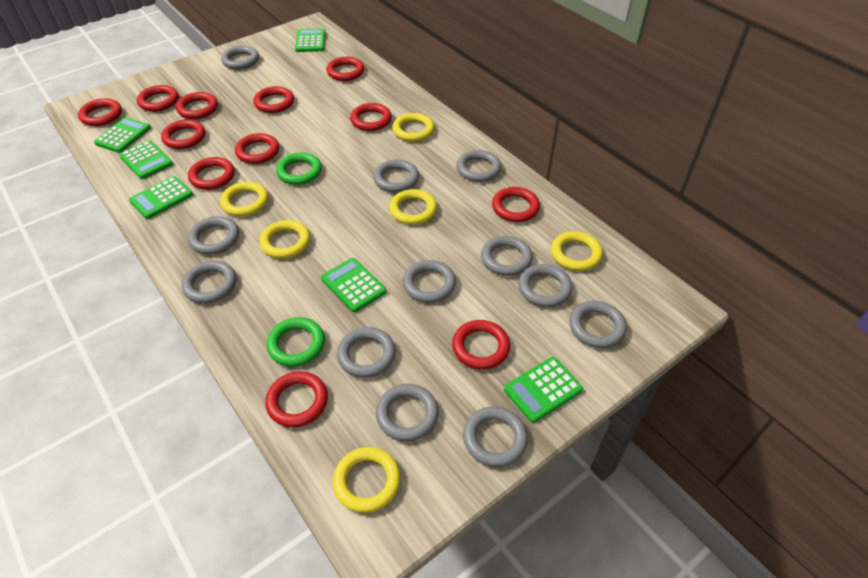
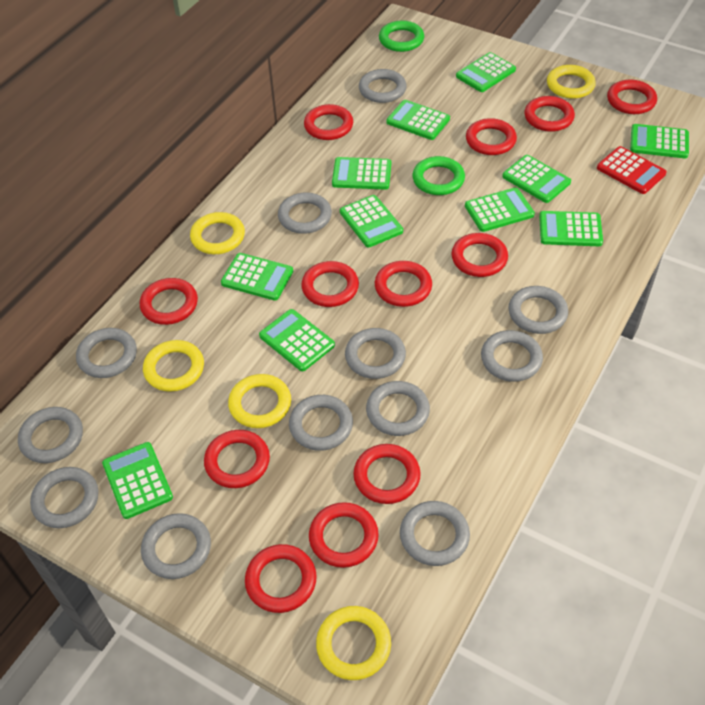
green calculator: 6 -> 11
red calculator: 0 -> 1
yellow ring: 6 -> 5

